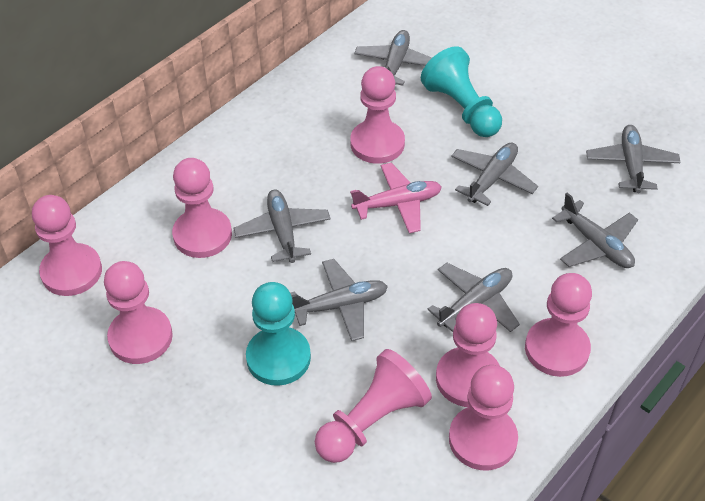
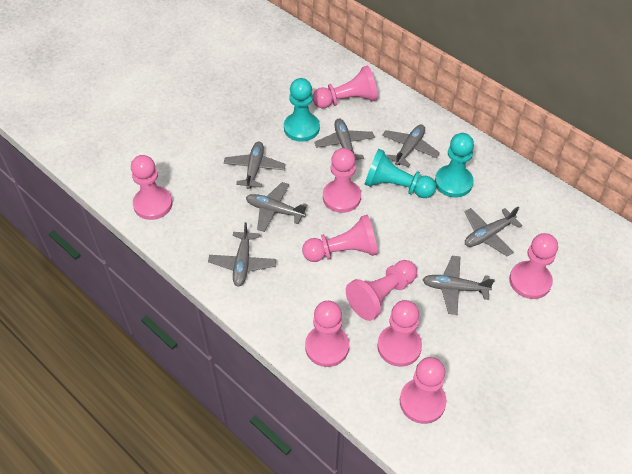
pink pawn: 8 -> 9
pink plane: 1 -> 0
turquoise pawn: 2 -> 3

